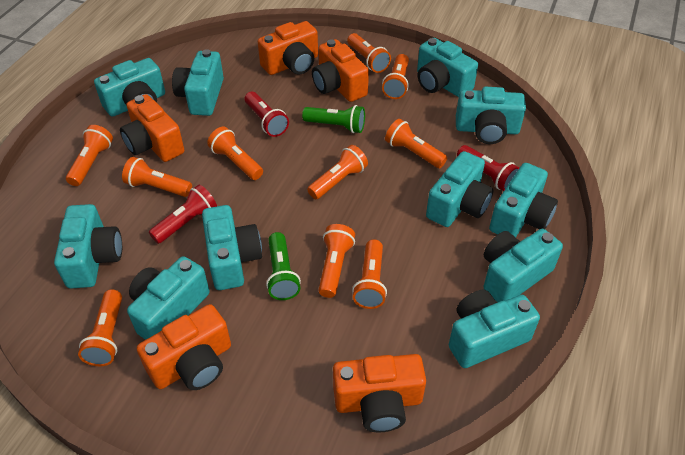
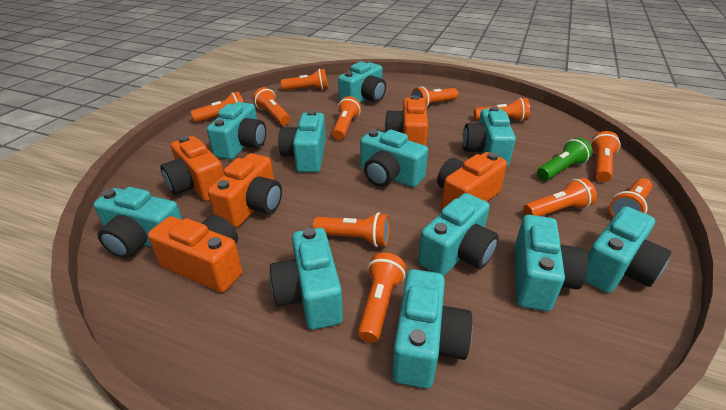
green flashlight: 2 -> 1
orange flashlight: 10 -> 11
red flashlight: 3 -> 0

